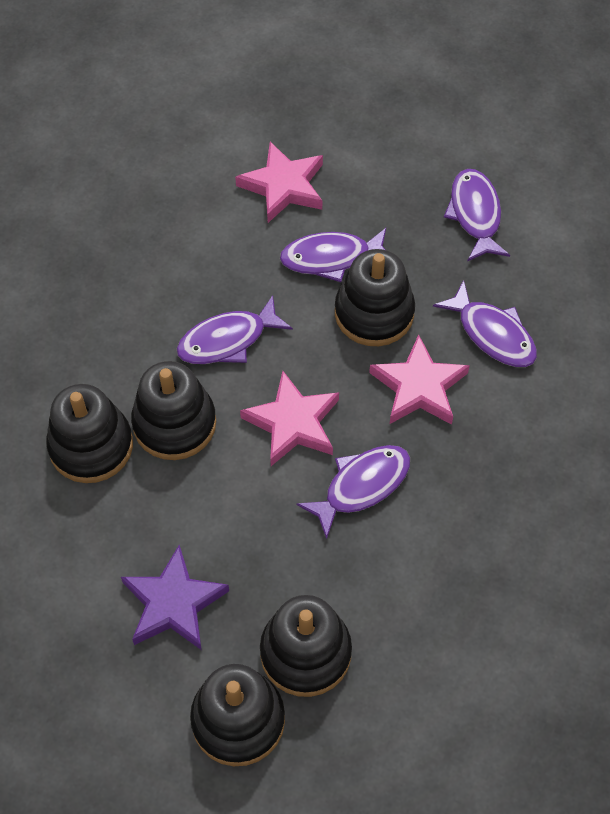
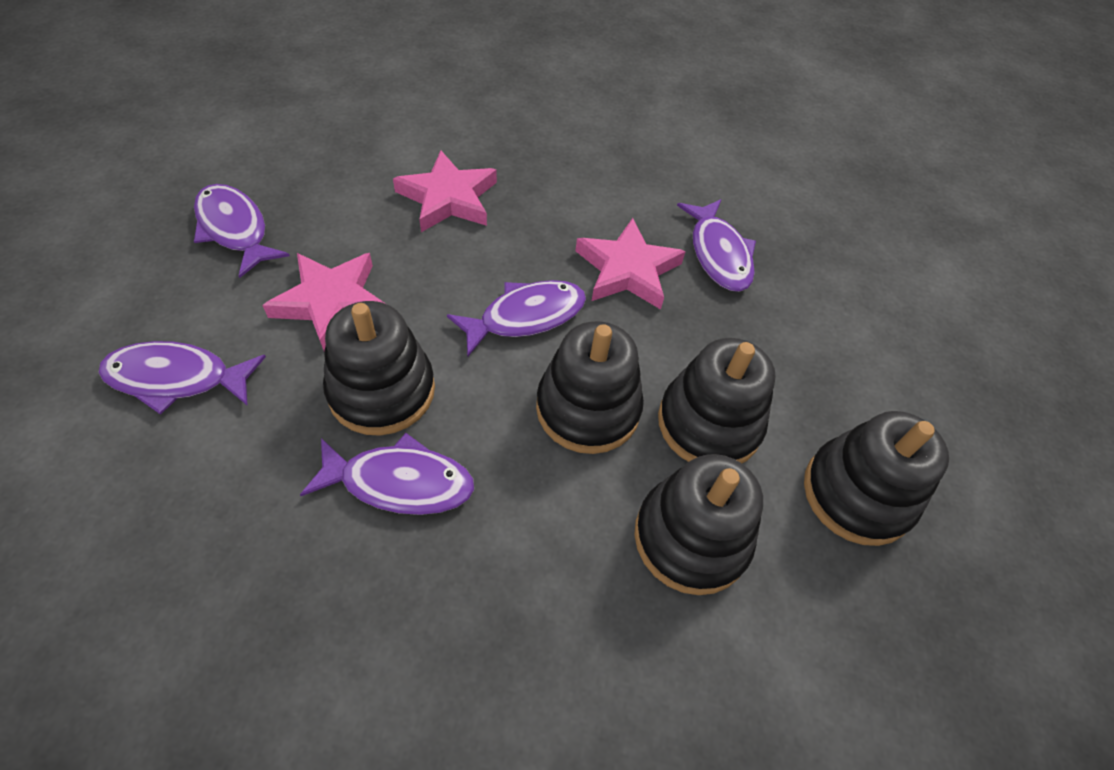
purple star: 1 -> 0

